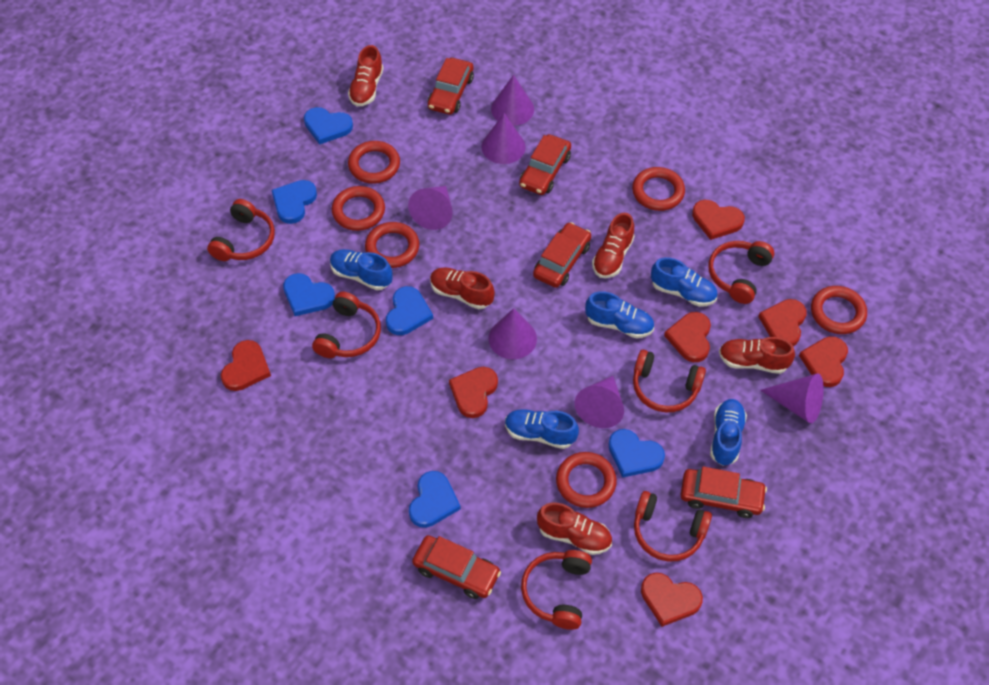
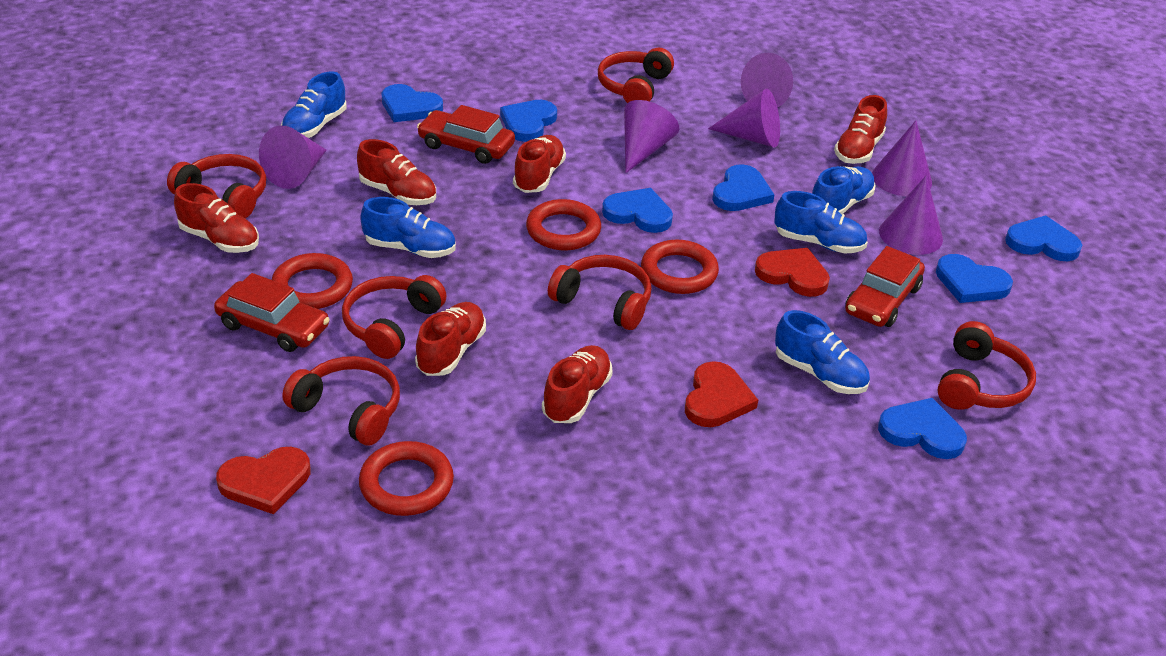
blue heart: 6 -> 7
red car: 5 -> 3
red heart: 7 -> 3
red ring: 6 -> 4
red shoe: 5 -> 6

